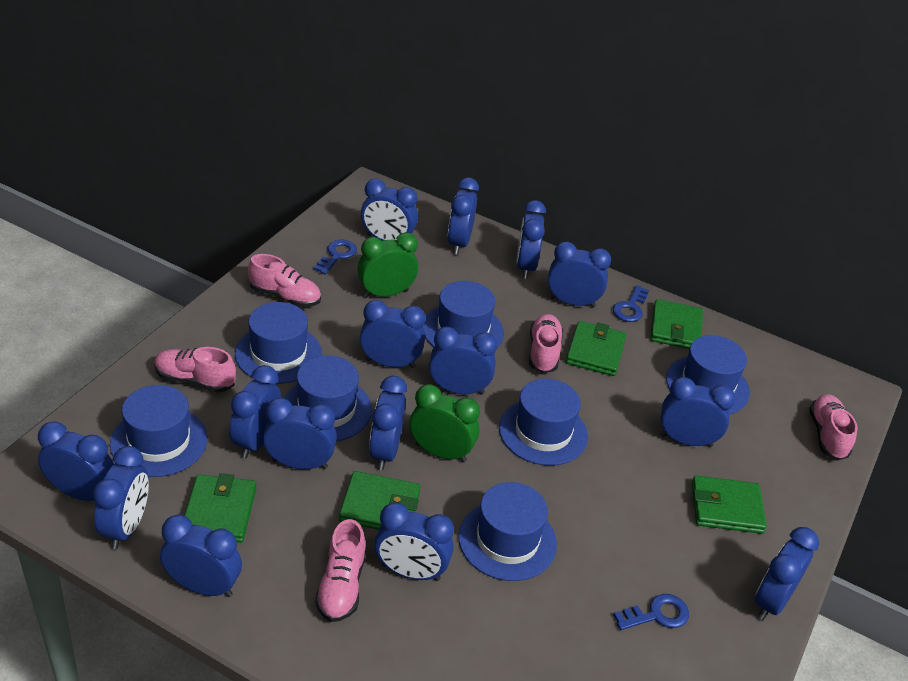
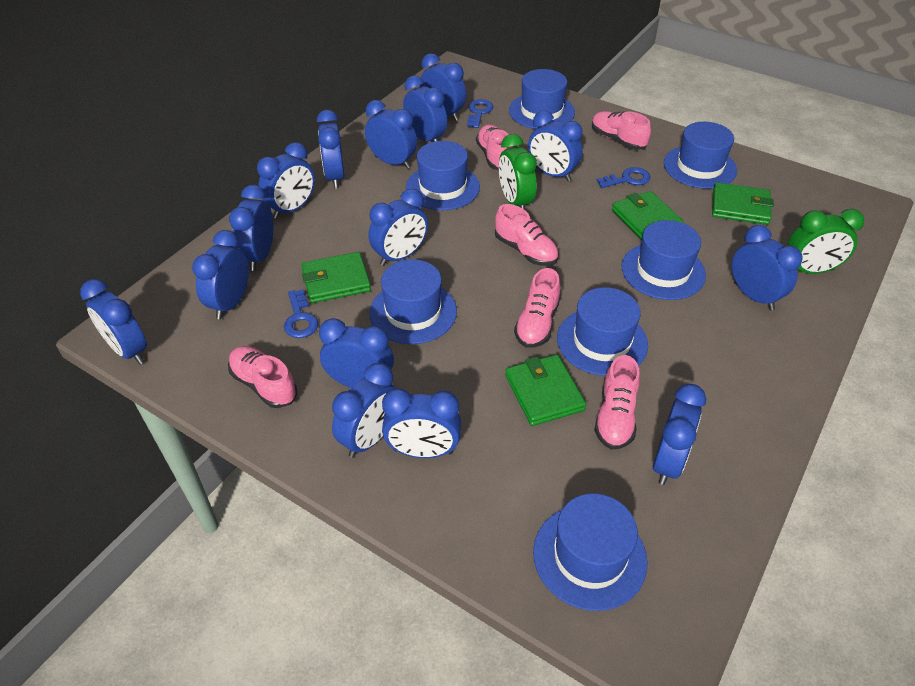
green wallet: 5 -> 4
pink shoe: 5 -> 6

